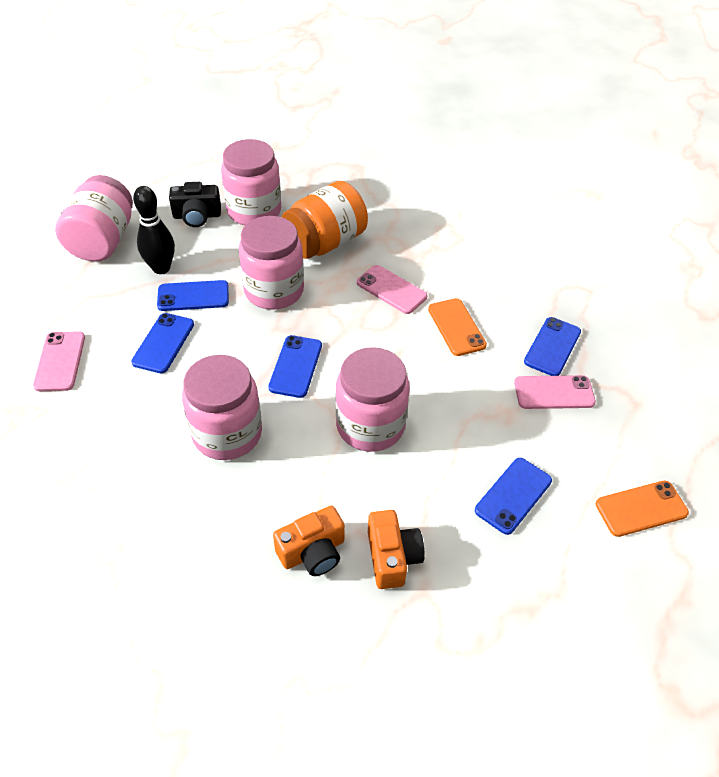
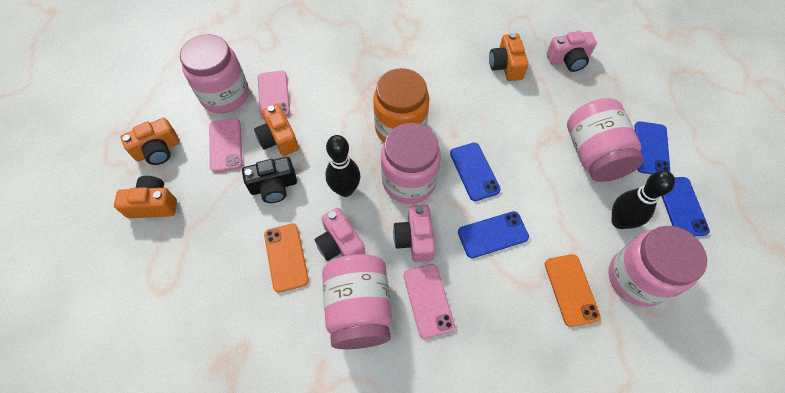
black bowling pin: 1 -> 2
blue phone: 5 -> 4
orange camera: 2 -> 4
pink camera: 0 -> 3

